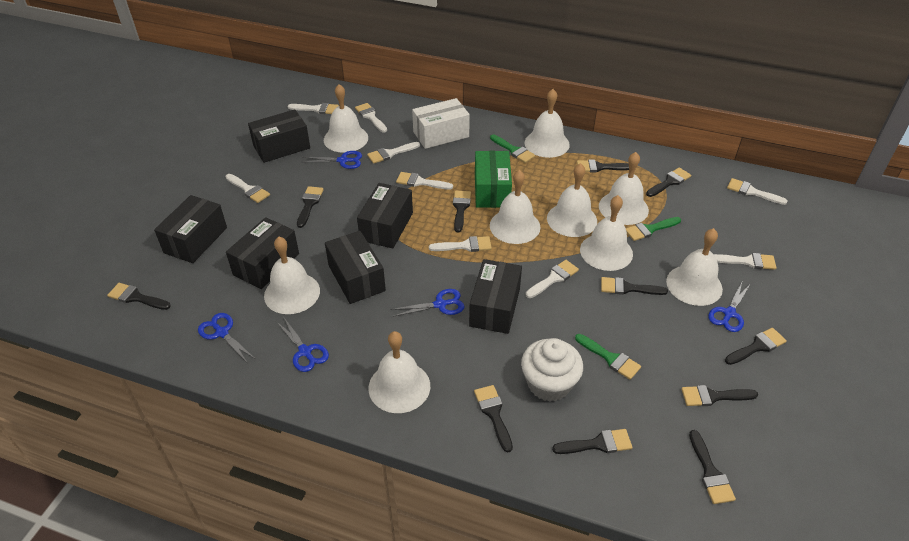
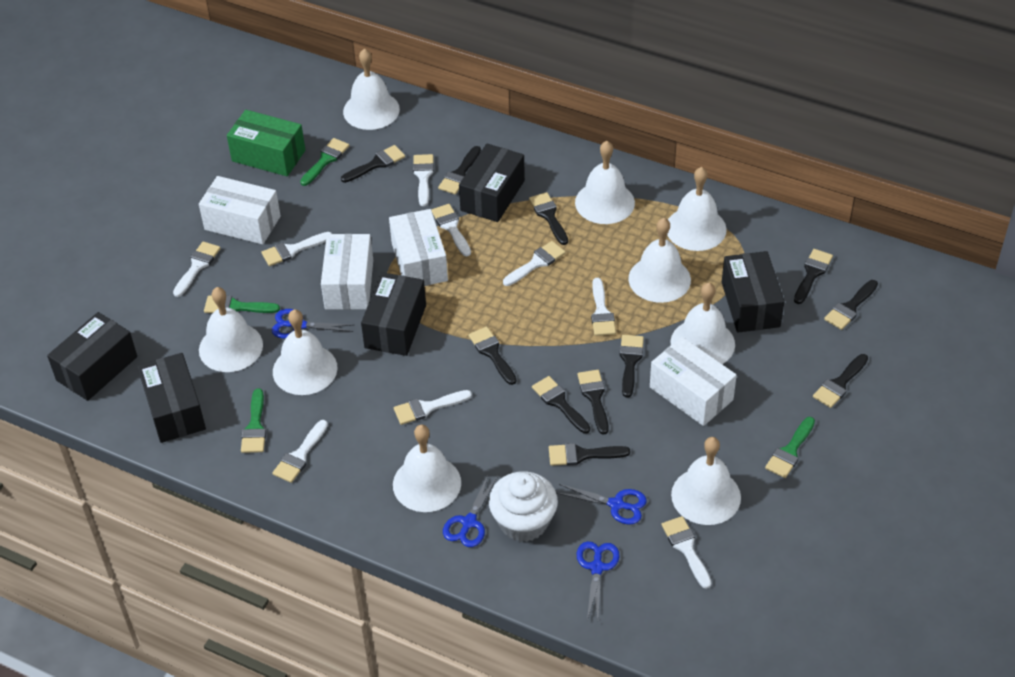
black box: 6 -> 5
blue scissors: 5 -> 4
green brush: 3 -> 4
white box: 1 -> 4

